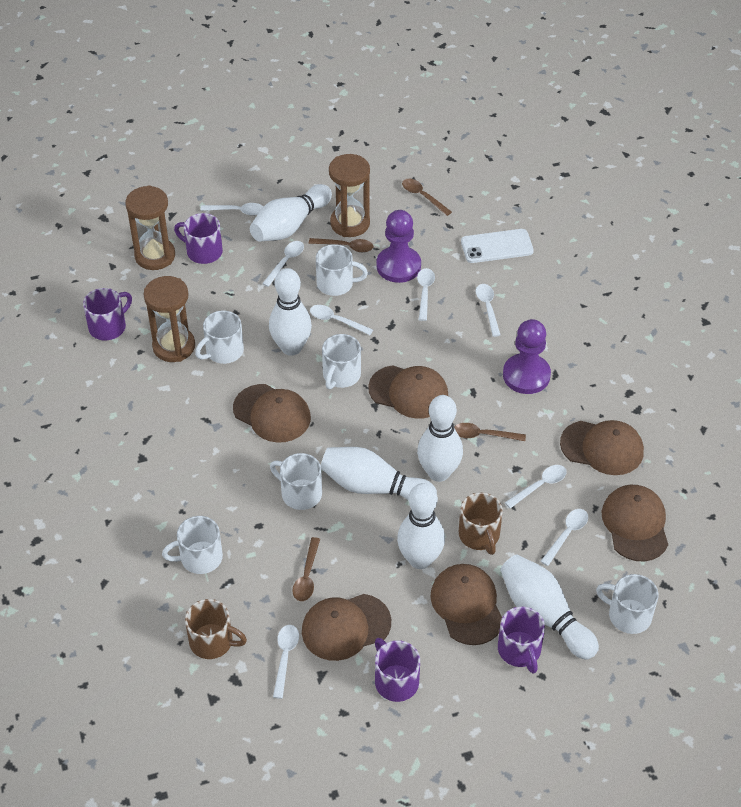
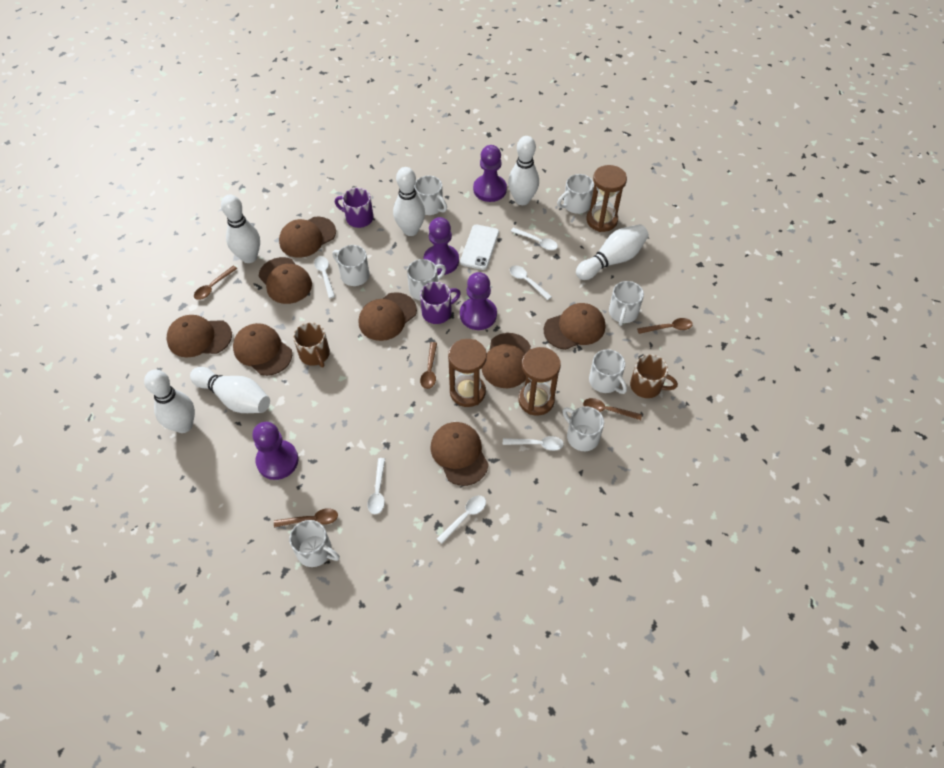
brown cap: 6 -> 8
brown spoon: 4 -> 5
purple mug: 4 -> 2
purple pawn: 2 -> 4
white mug: 6 -> 8
white spoon: 8 -> 6

